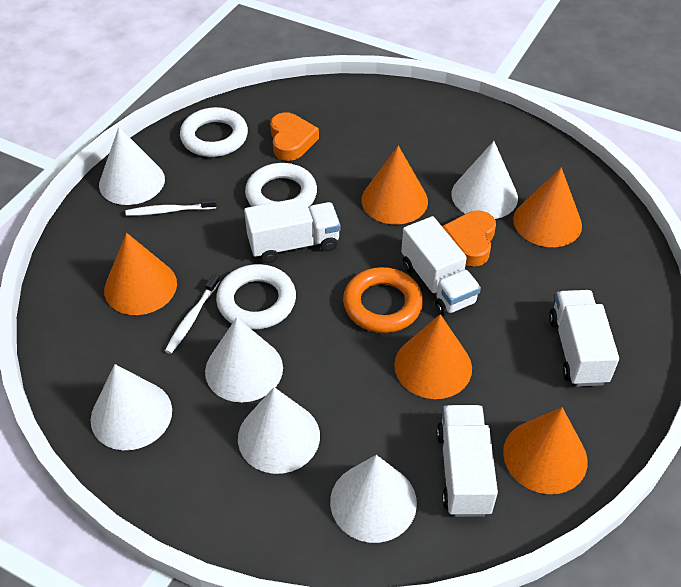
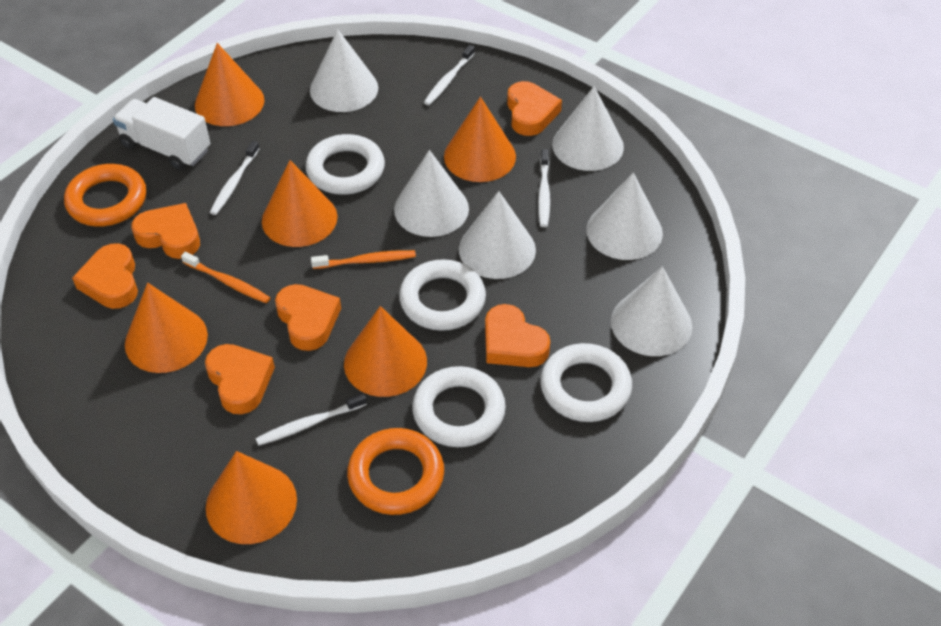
orange cone: 5 -> 6
orange heart: 2 -> 6
orange ring: 1 -> 2
orange toothbrush: 0 -> 2
white ring: 3 -> 4
white toothbrush: 2 -> 4
white truck: 4 -> 1

